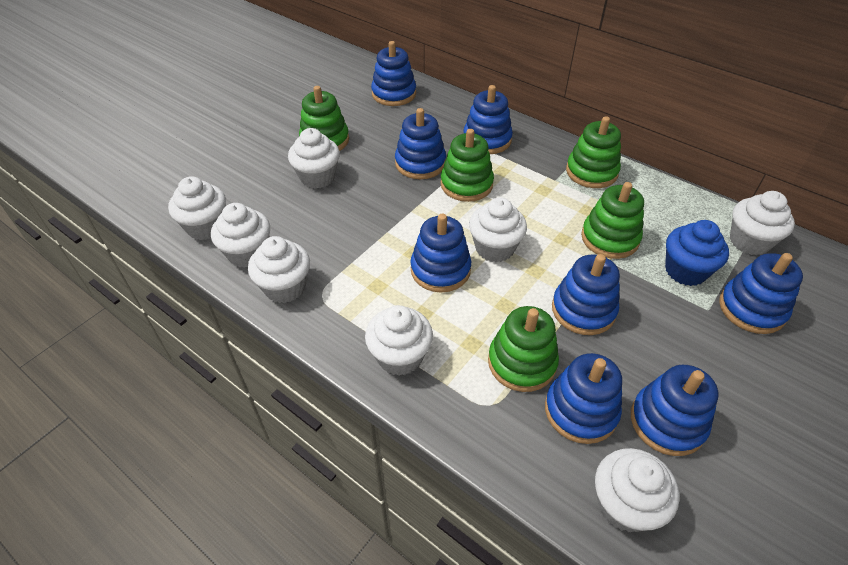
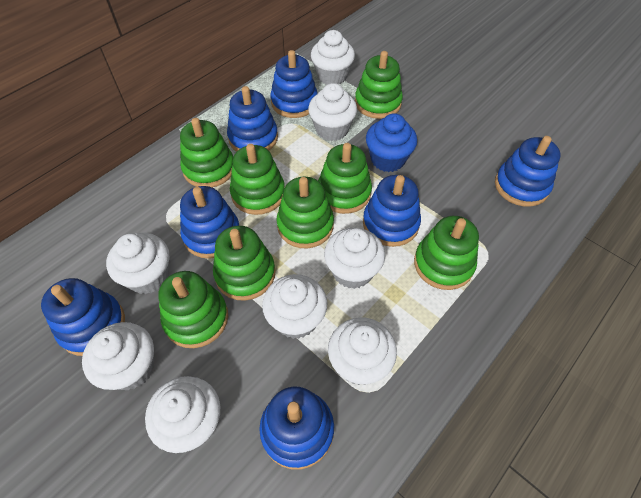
blue stacking toy: 8 -> 7
green stacking toy: 5 -> 8

